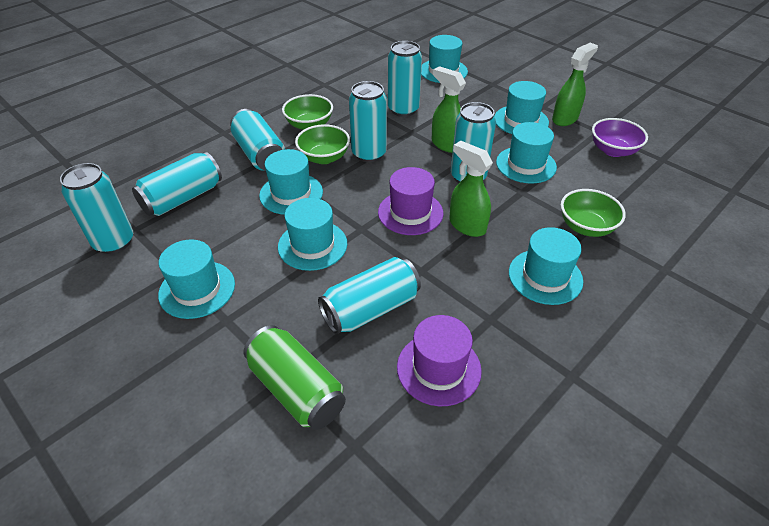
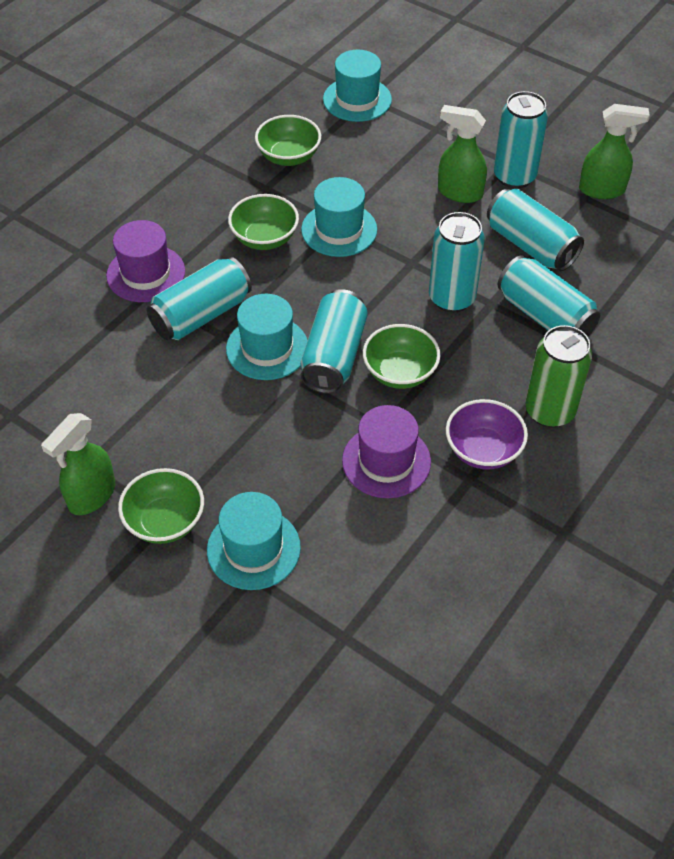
green bowl: 3 -> 4
turquoise can: 7 -> 6
turquoise hat: 7 -> 4

